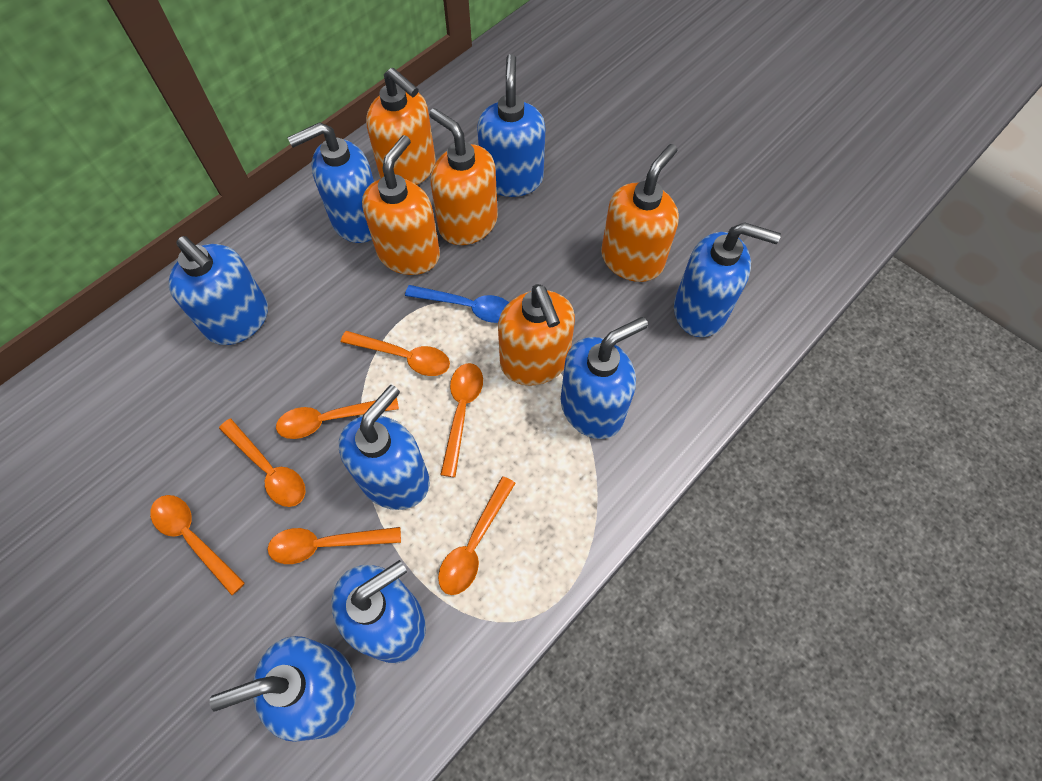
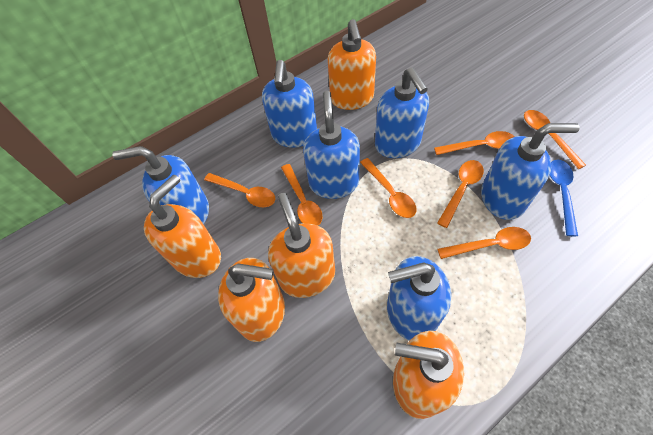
blue soap dispenser: 8 -> 6

